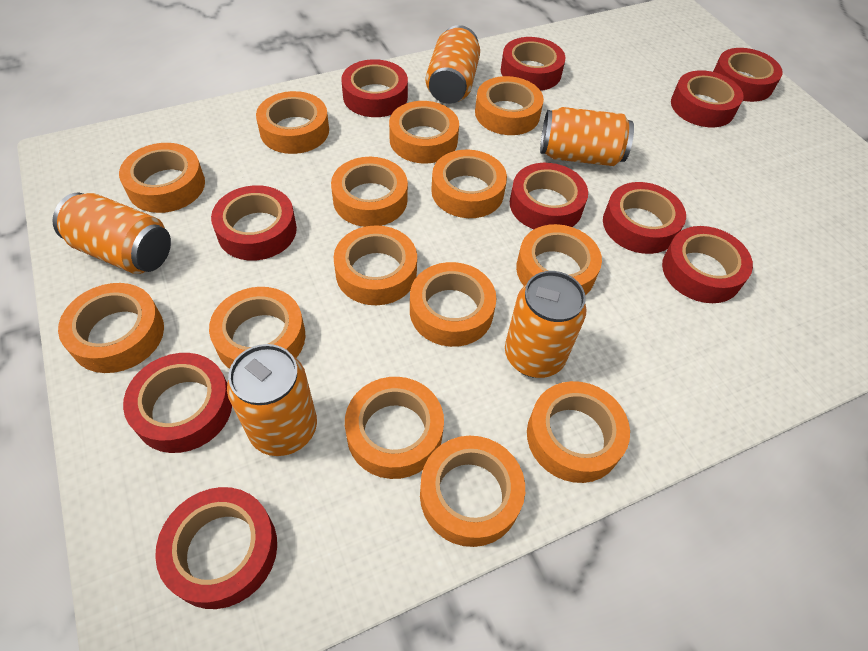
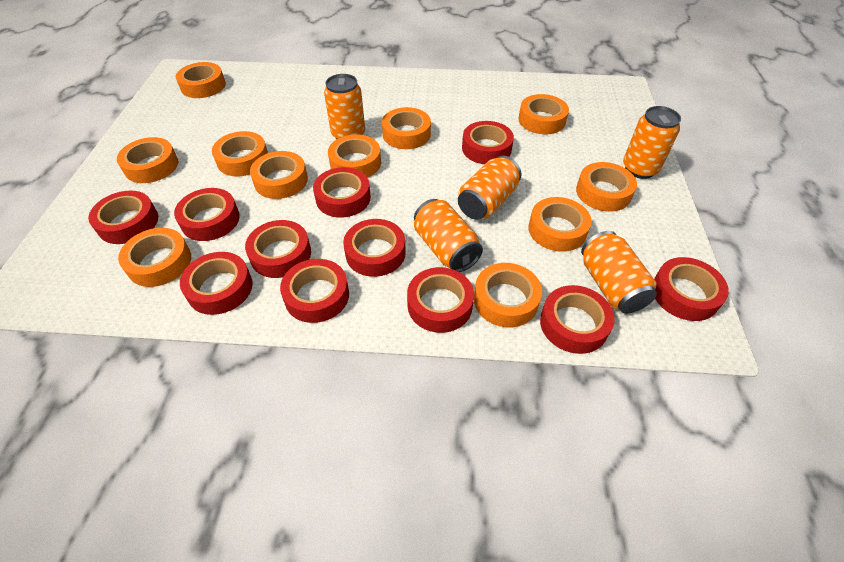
orange tape: 14 -> 11
red tape: 10 -> 11

